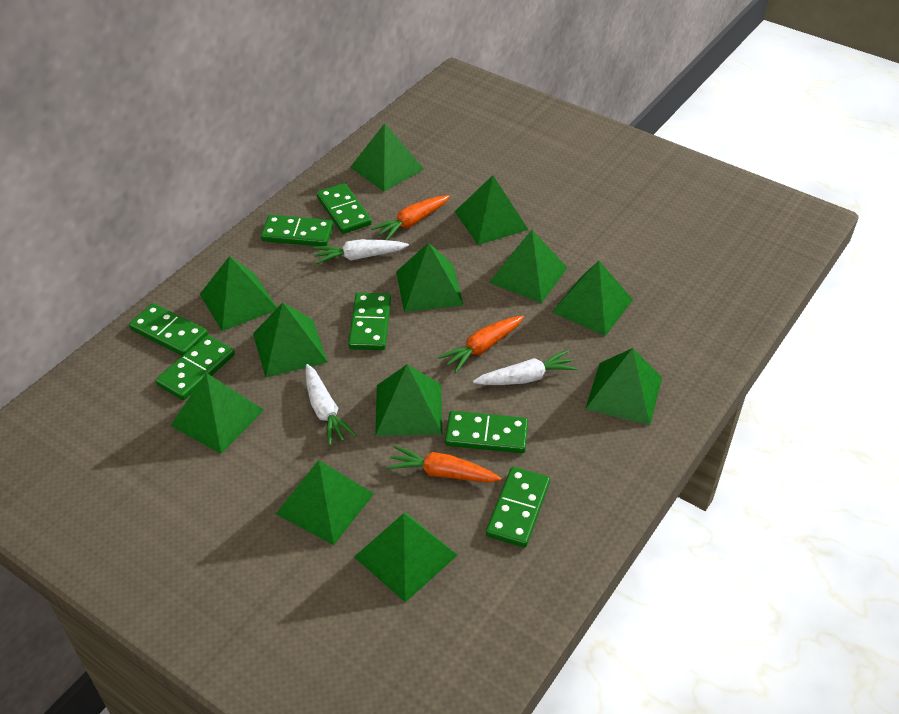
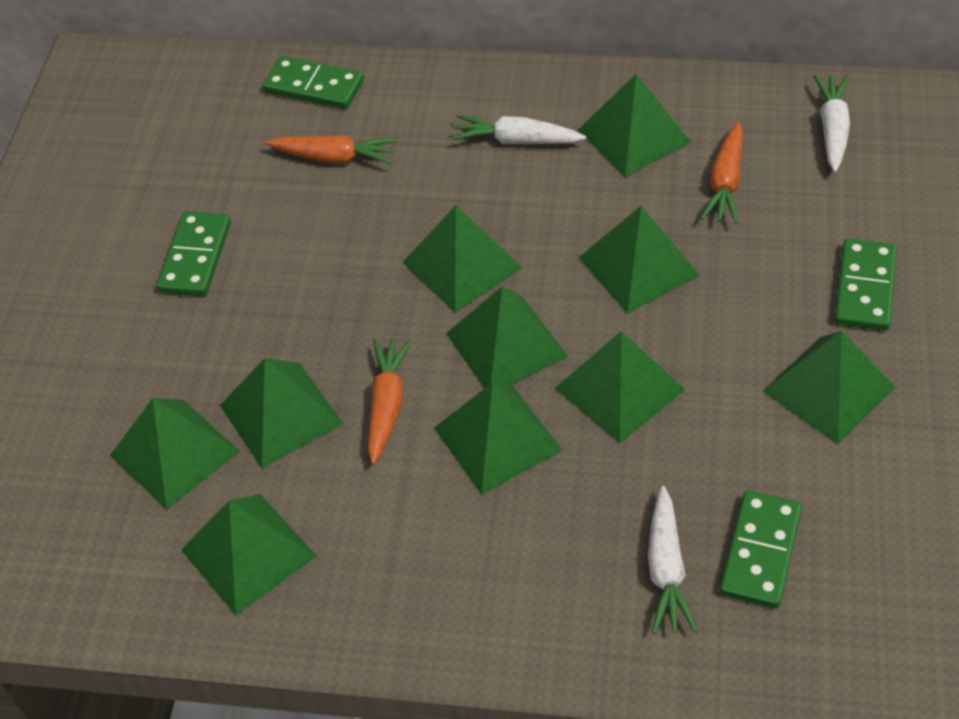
green domino: 7 -> 4
green pyramid: 12 -> 10

